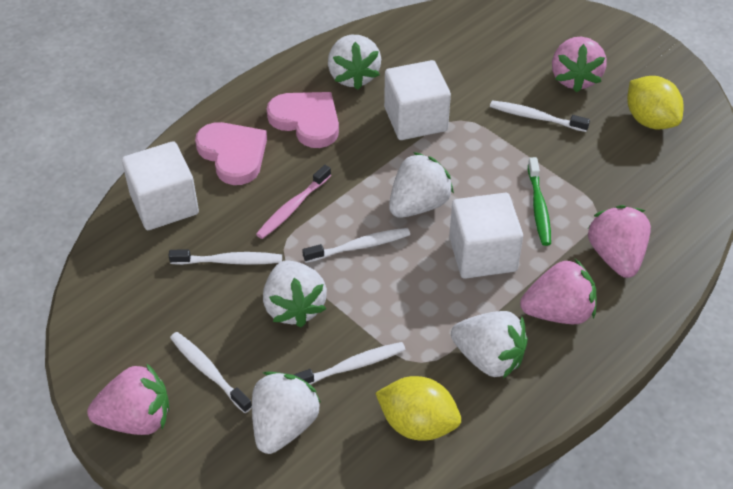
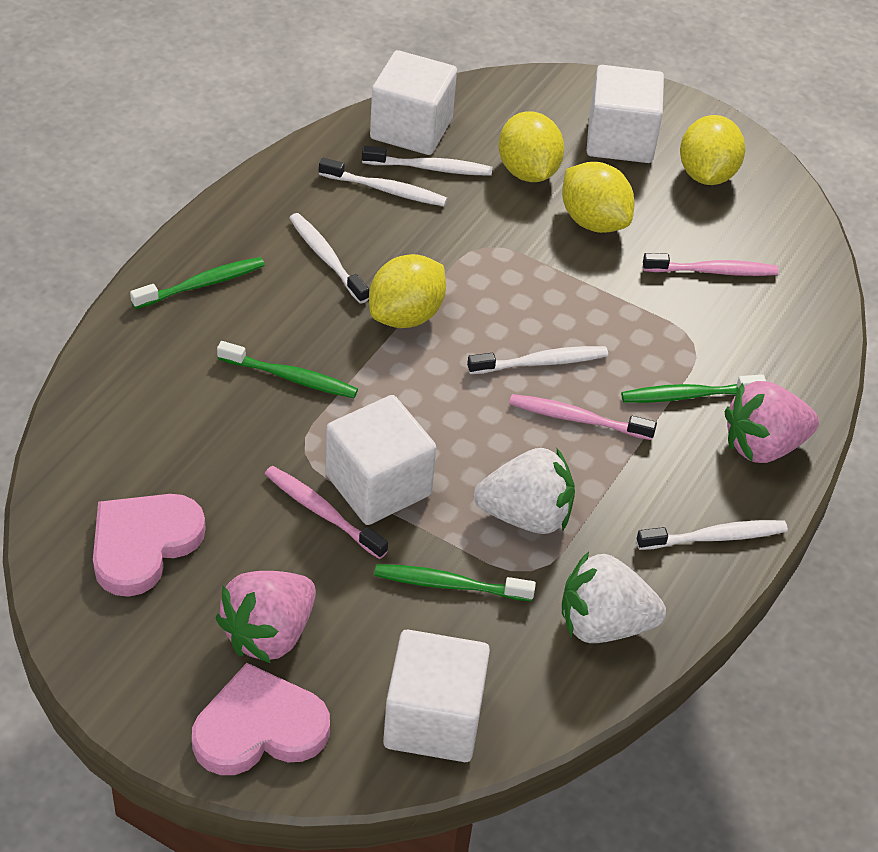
green toothbrush: 1 -> 4
pink strawberry: 4 -> 2
pink toothbrush: 1 -> 3
white cube: 3 -> 4
white strawberry: 5 -> 2
yellow lemon: 2 -> 4

